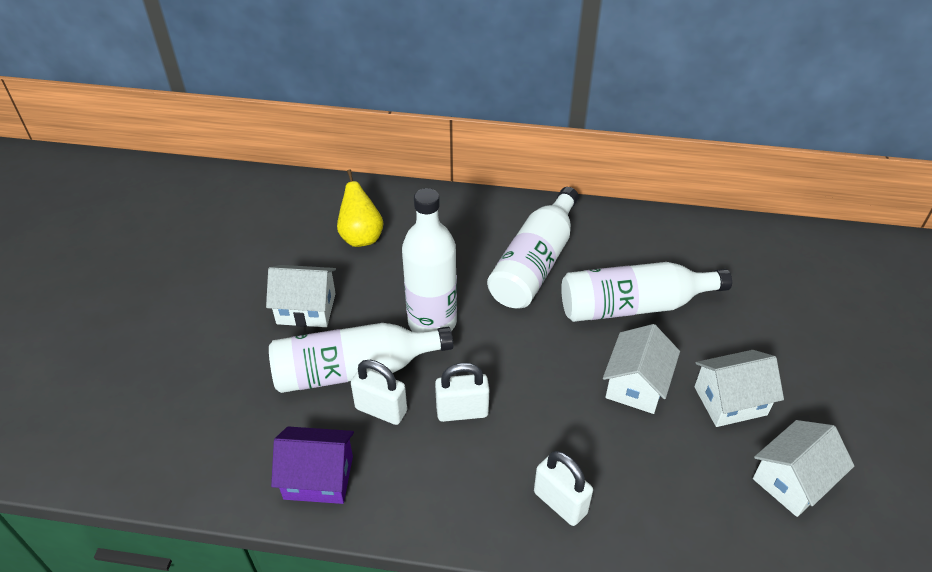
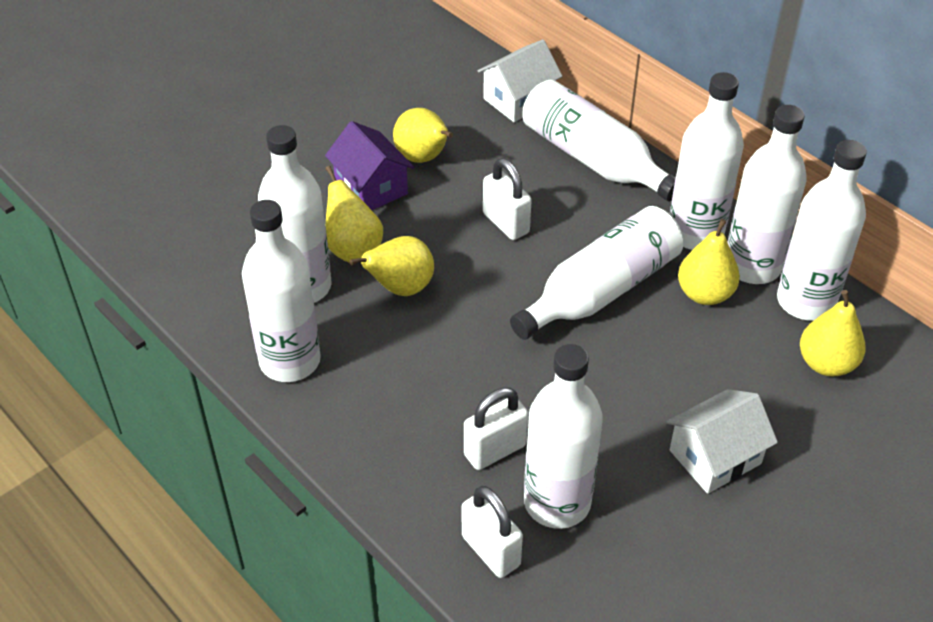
white bottle: 4 -> 8
white house: 4 -> 2
yellow pear: 1 -> 5

